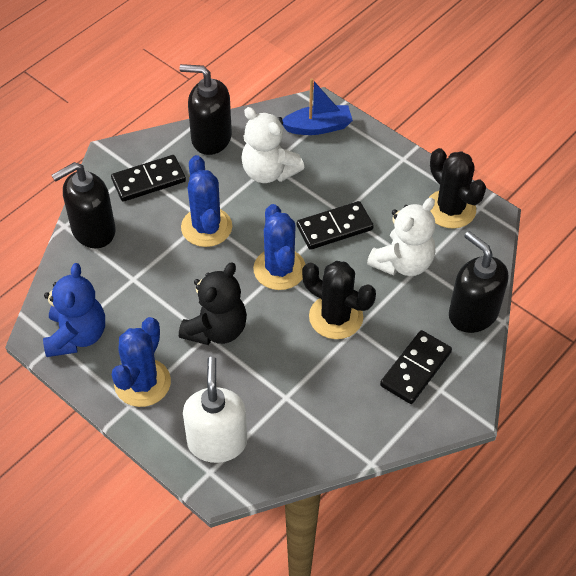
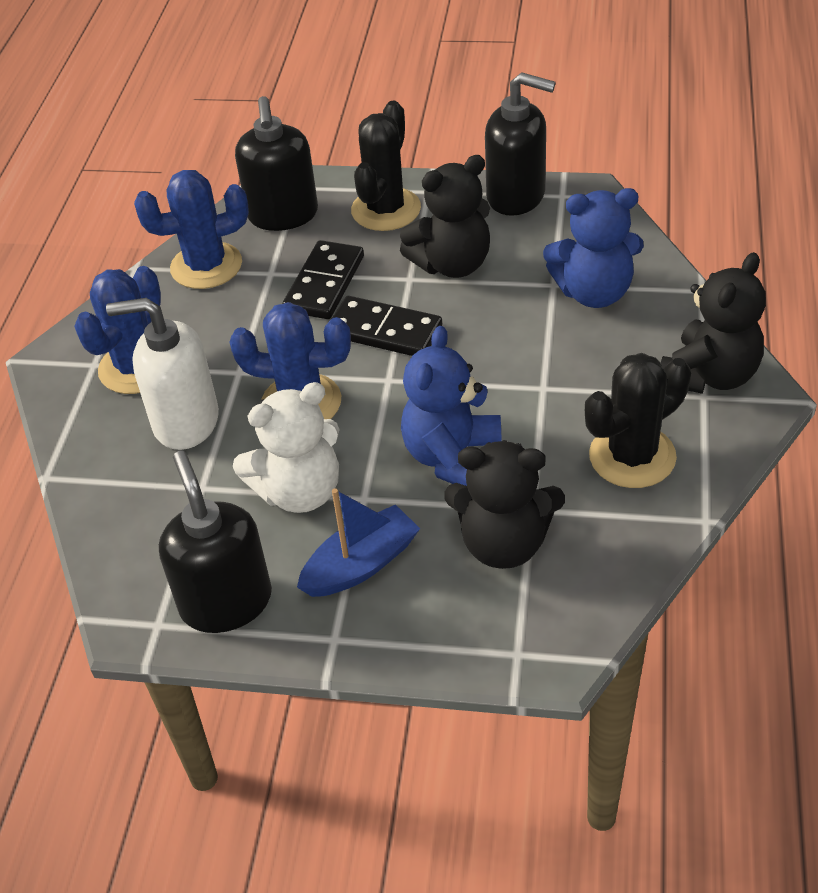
black domino: 3 -> 2
black teddy bear: 1 -> 3
blue teddy bear: 1 -> 2
white teddy bear: 2 -> 1

